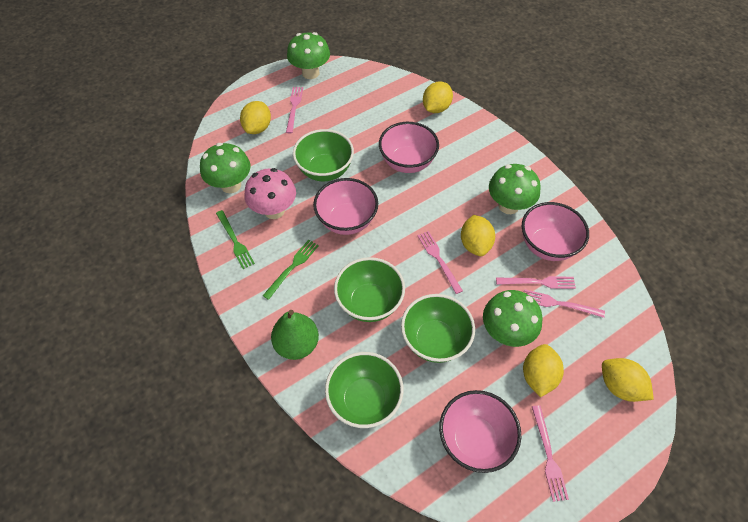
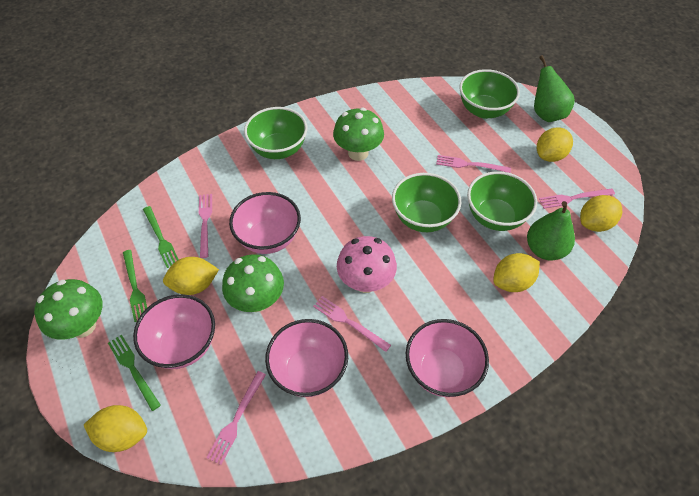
green fork: 2 -> 3
green mushroom: 4 -> 3
green pear: 1 -> 2

